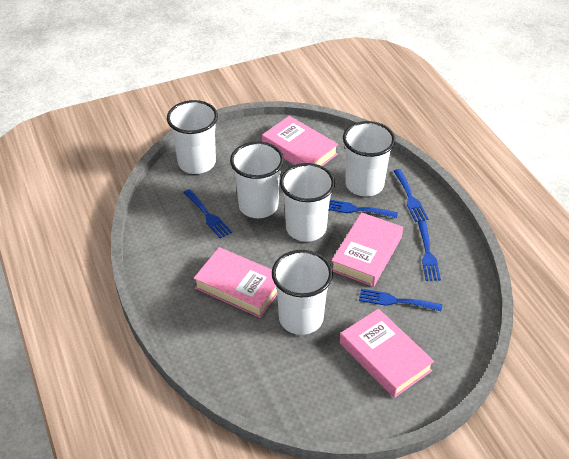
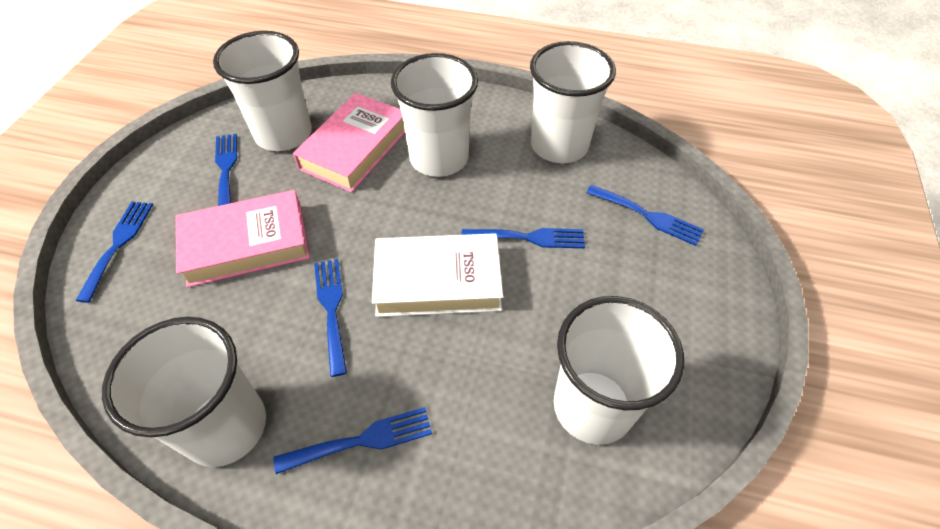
blue fork: 5 -> 6
pink book: 4 -> 2
white book: 0 -> 1

